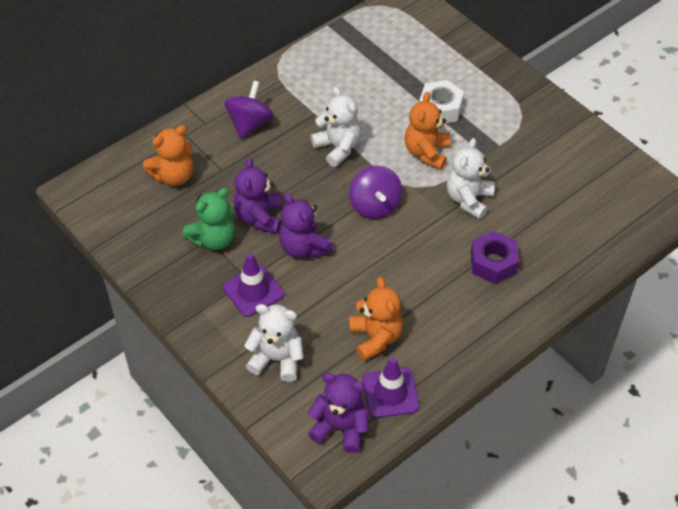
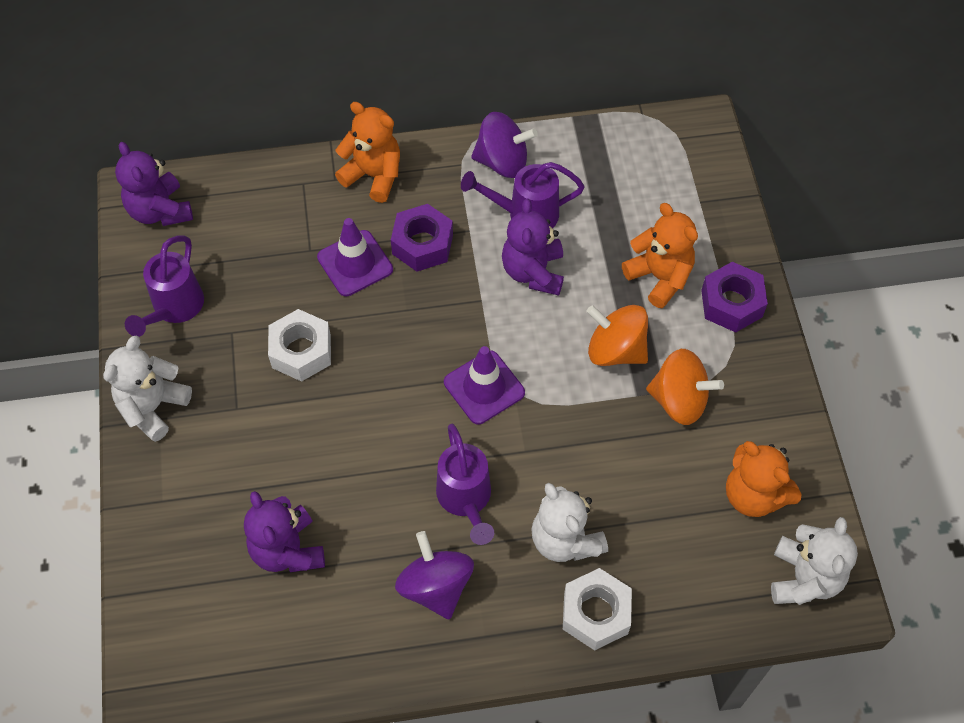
green teddy bear: 1 -> 0
orange spinning top: 0 -> 2
purple nut: 1 -> 2
purple watering can: 0 -> 3
white nut: 1 -> 2

